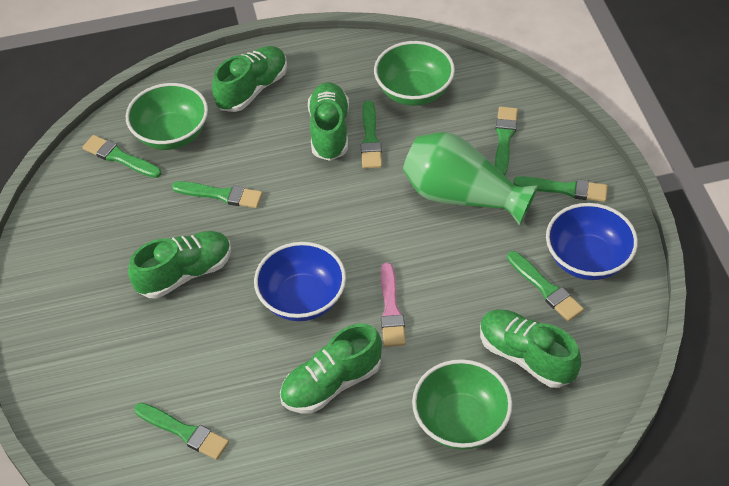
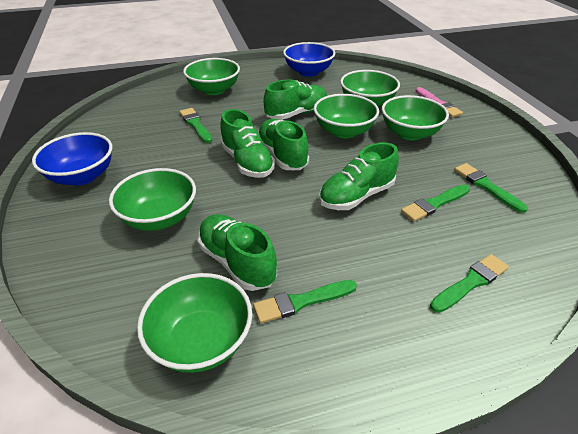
green bowl: 3 -> 6
green brush: 7 -> 5
green vase: 1 -> 0

